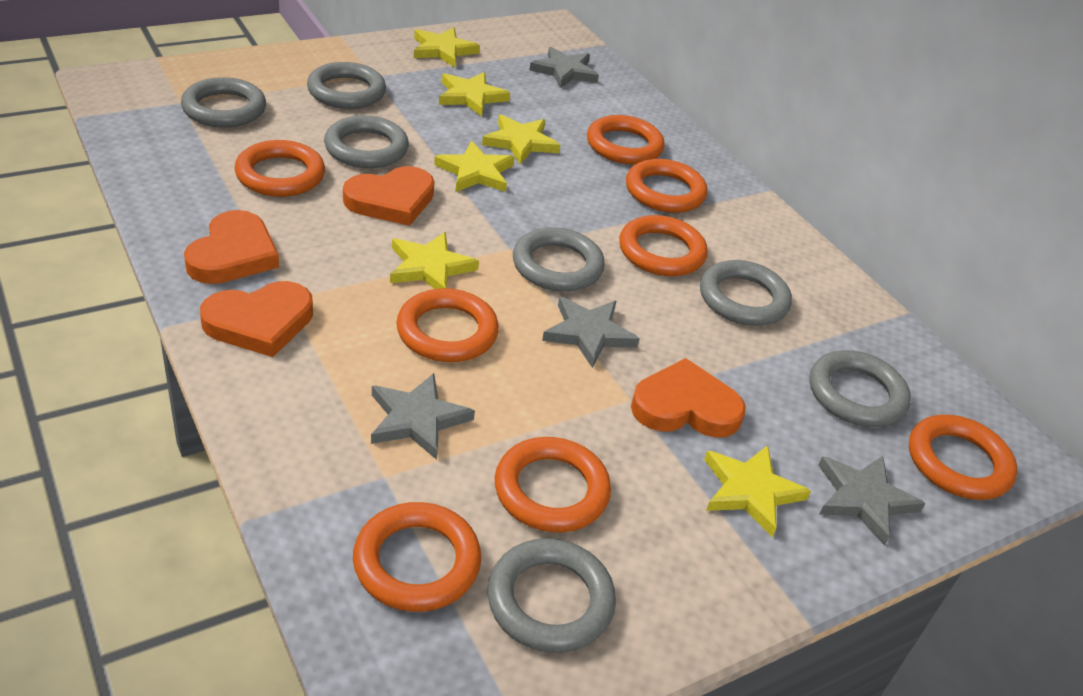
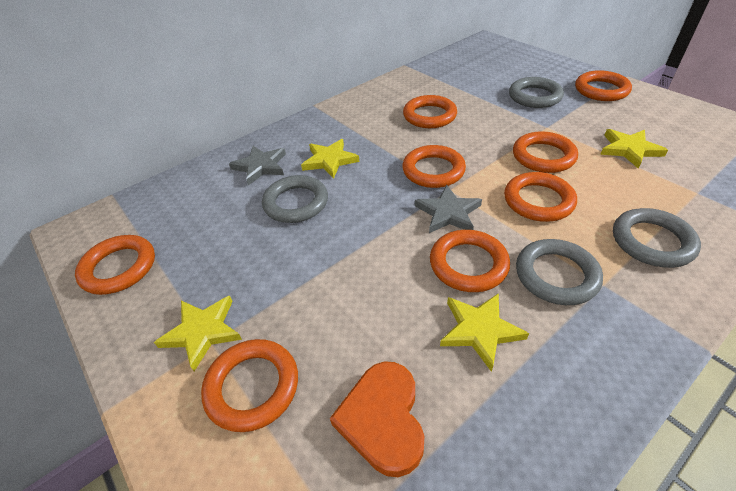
grey ring: 7 -> 4
grey star: 4 -> 2
orange heart: 4 -> 1
yellow star: 6 -> 4

